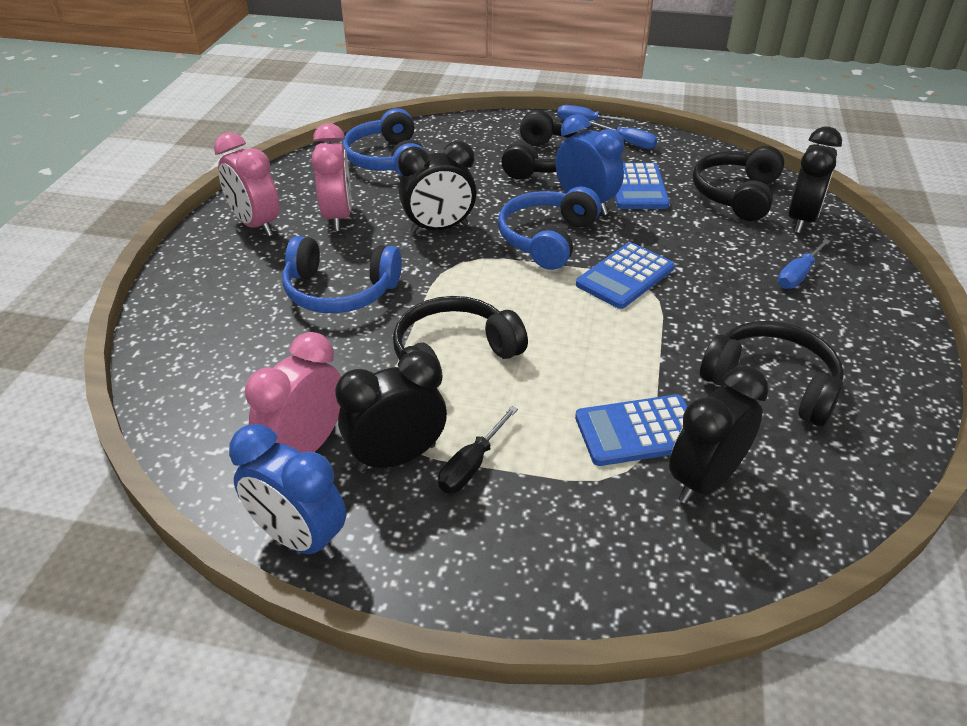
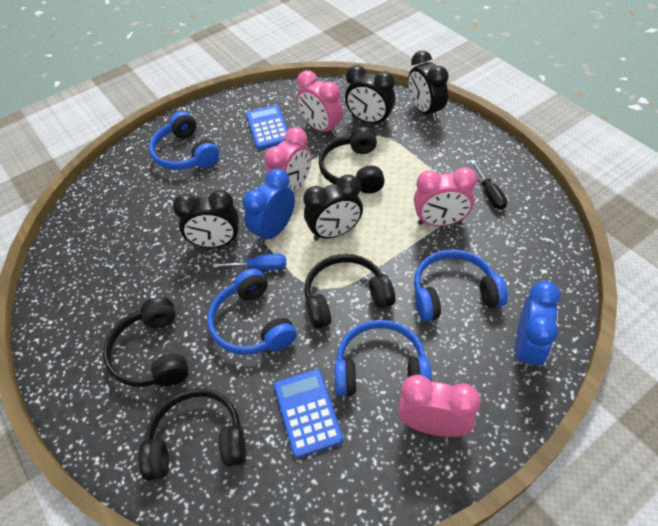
blue calculator: 3 -> 2
blue headphones: 3 -> 4
blue screwdriver: 3 -> 1
pink clock: 3 -> 4

